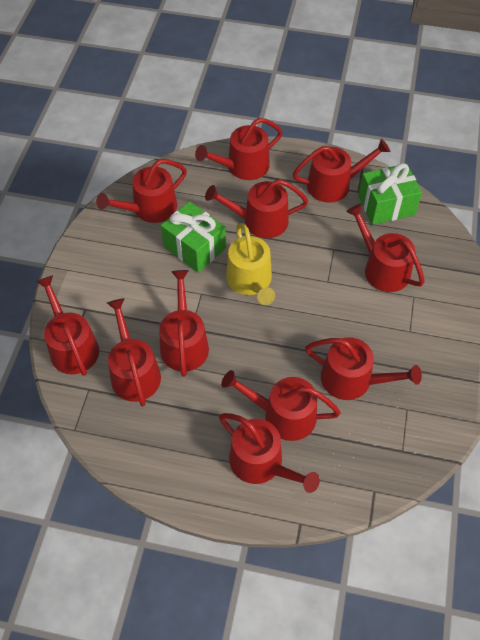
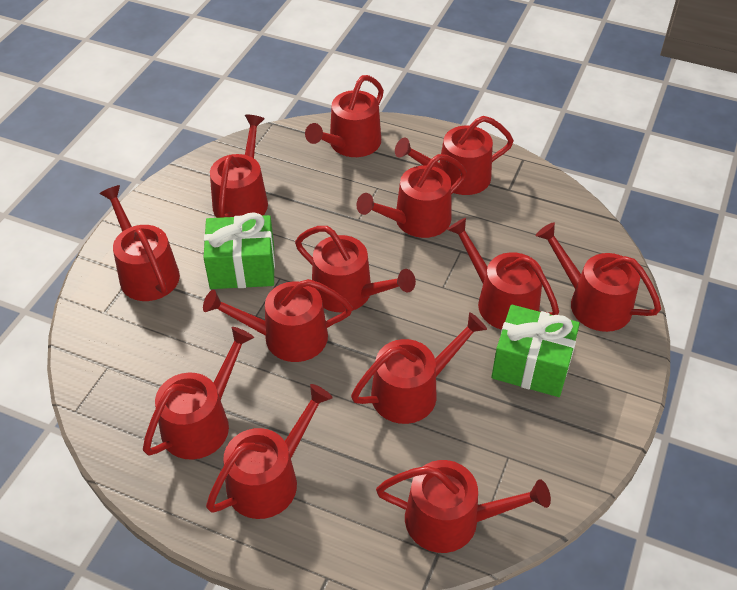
red watering can: 11 -> 13
yellow watering can: 1 -> 0

